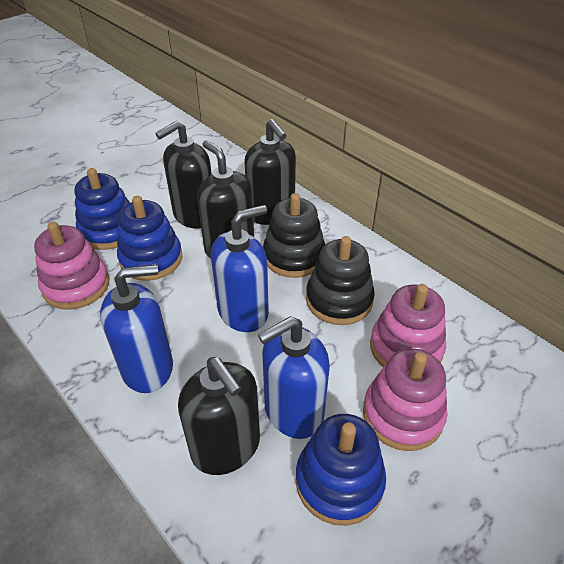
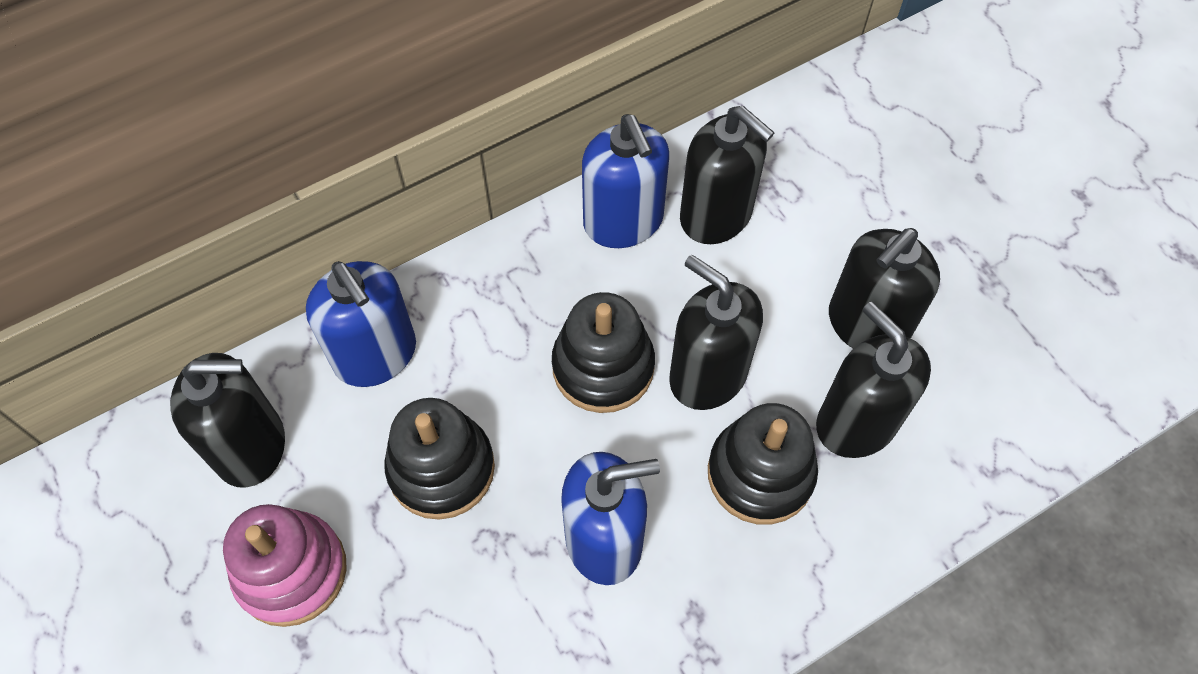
black soap dispenser: 4 -> 5
black stacking toy: 2 -> 3
blue stacking toy: 3 -> 0
pink stacking toy: 3 -> 1

